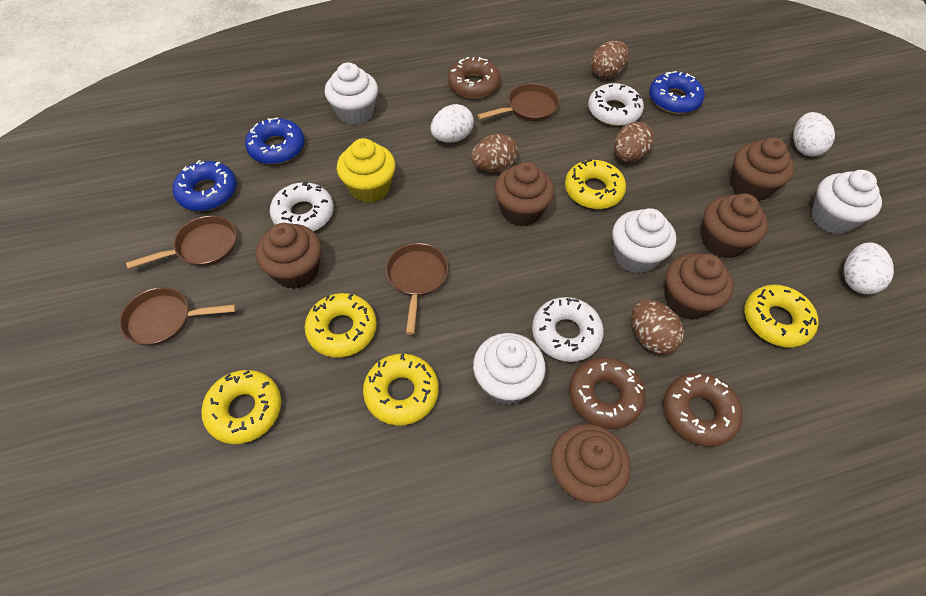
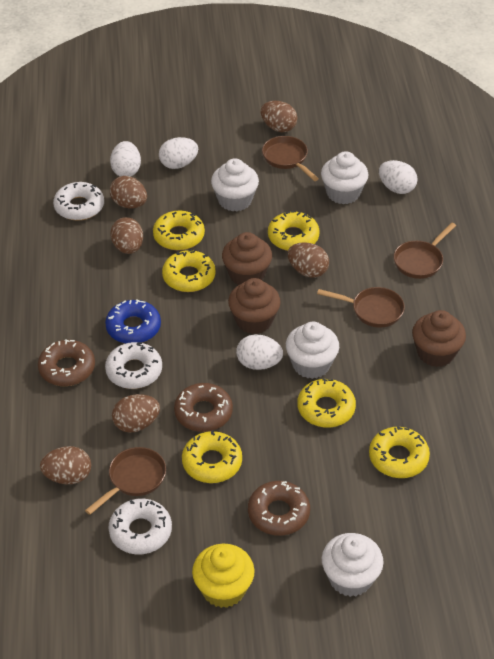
blue donut: 3 -> 1
brown cupcake: 6 -> 3
brown egg: 4 -> 6
white egg: 3 -> 4
yellow donut: 5 -> 6

